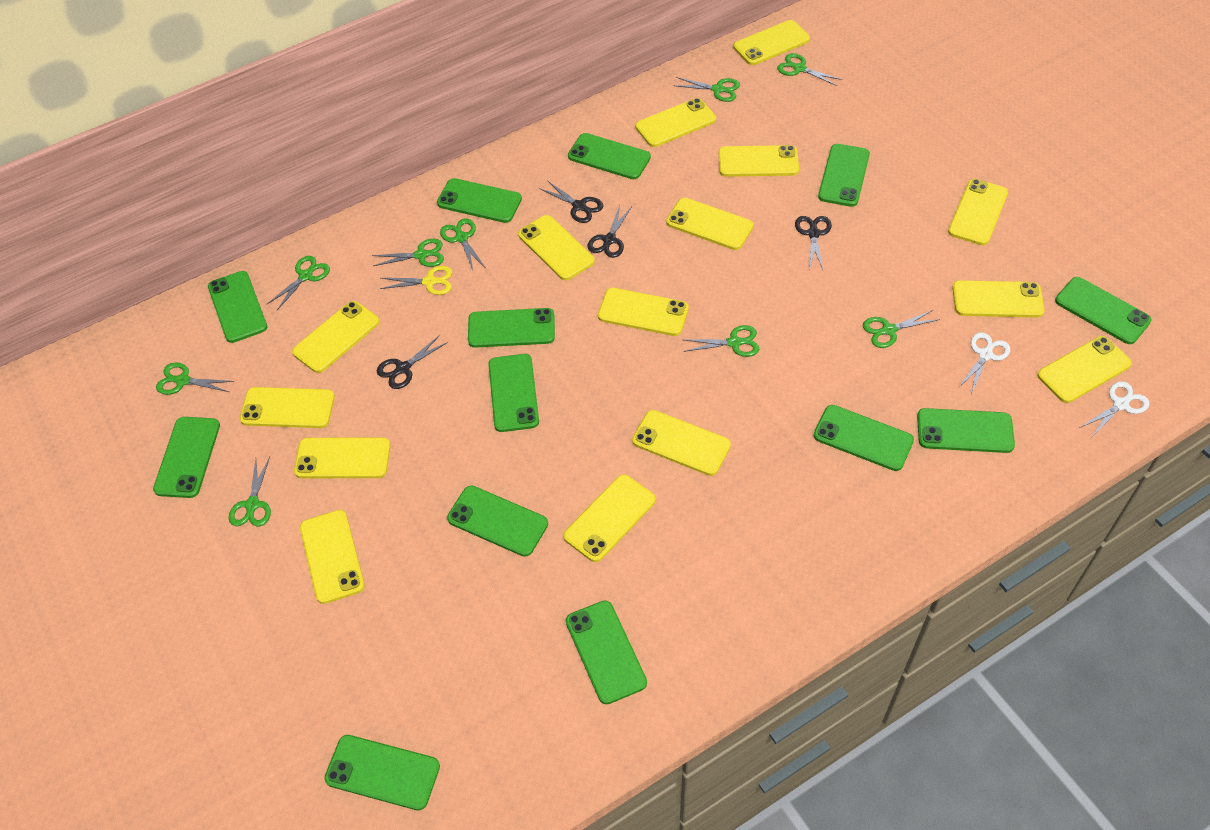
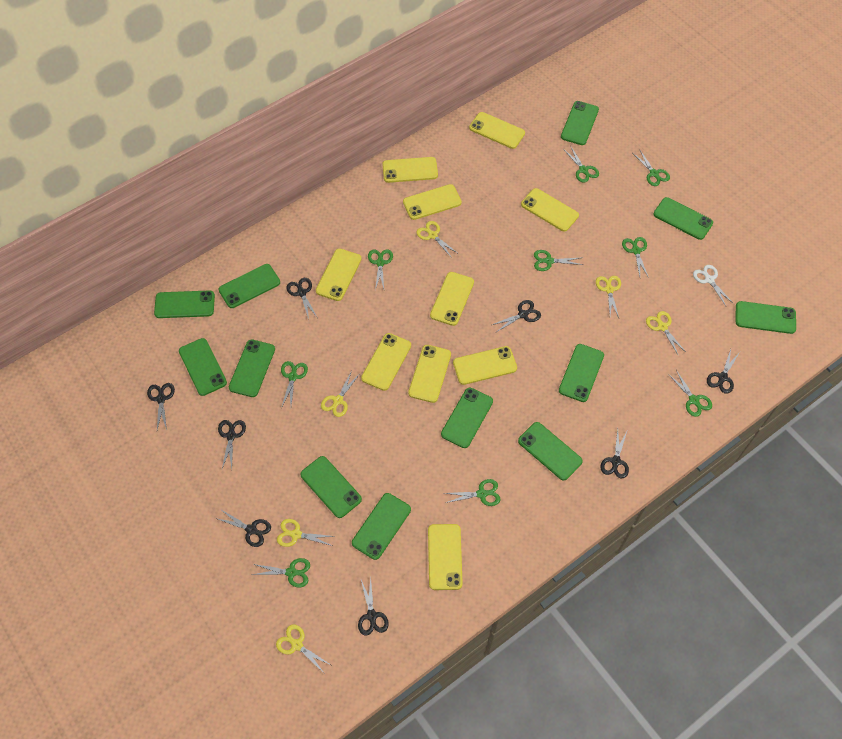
black scissors: 4 -> 8
green phone: 13 -> 12
white scissors: 2 -> 1
yellow phone: 15 -> 10
yellow scissors: 1 -> 6

